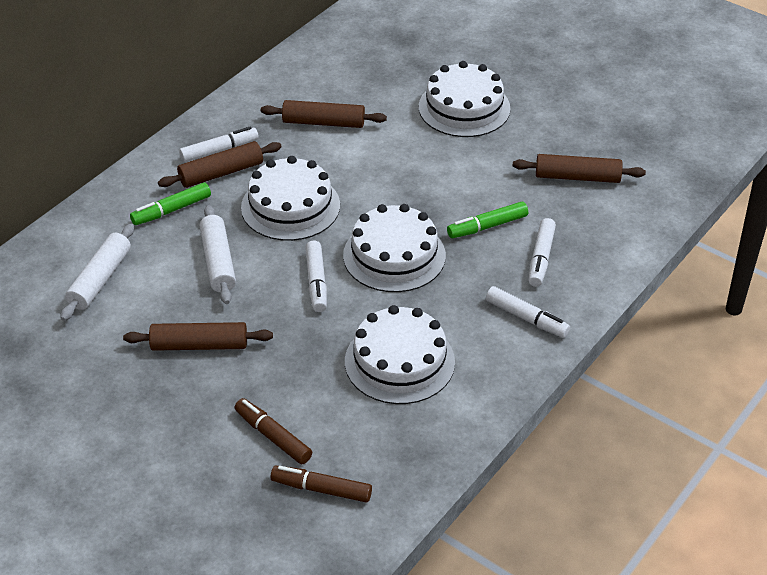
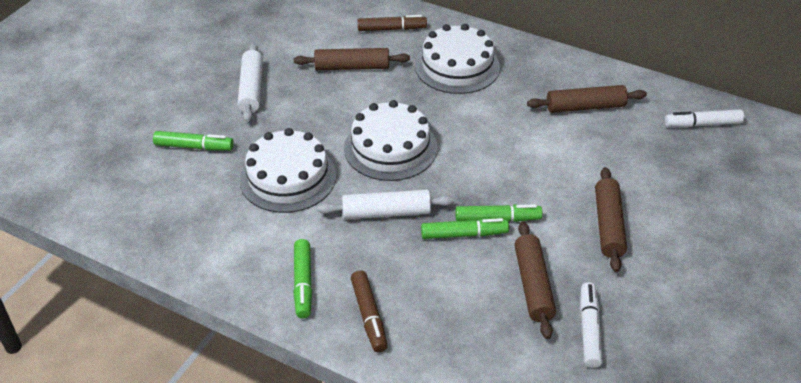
green marker: 2 -> 4
white cake: 4 -> 3
white marker: 4 -> 2

